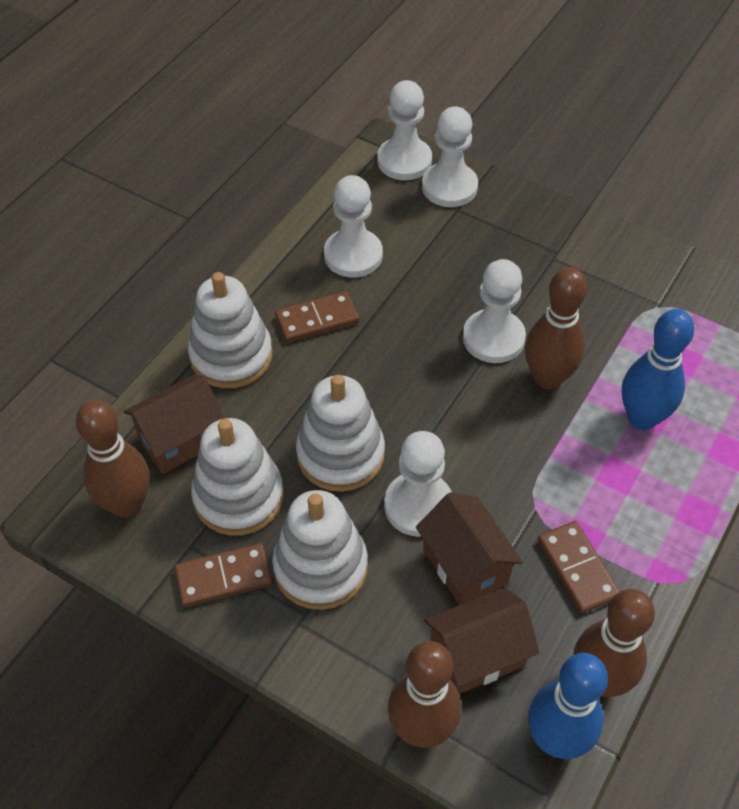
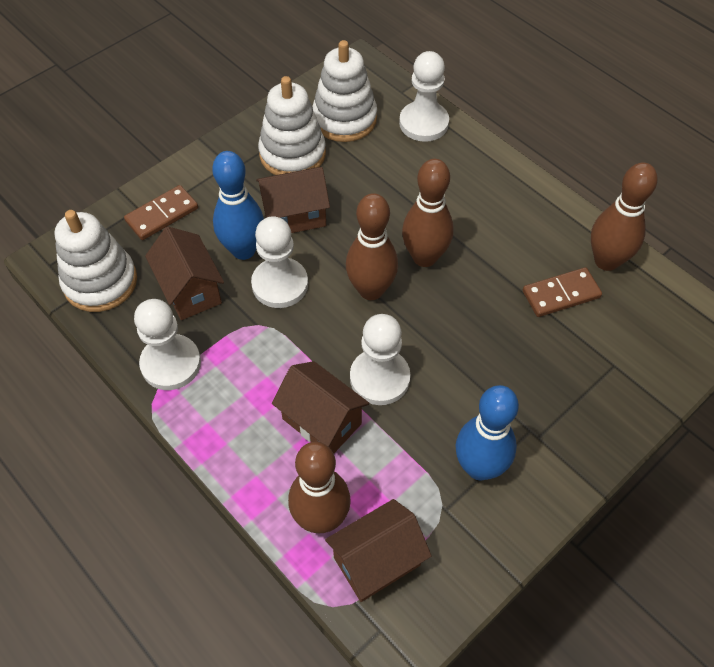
brown domino: 3 -> 2
brown house: 3 -> 4
white pawn: 5 -> 4
white stacking toy: 4 -> 3

